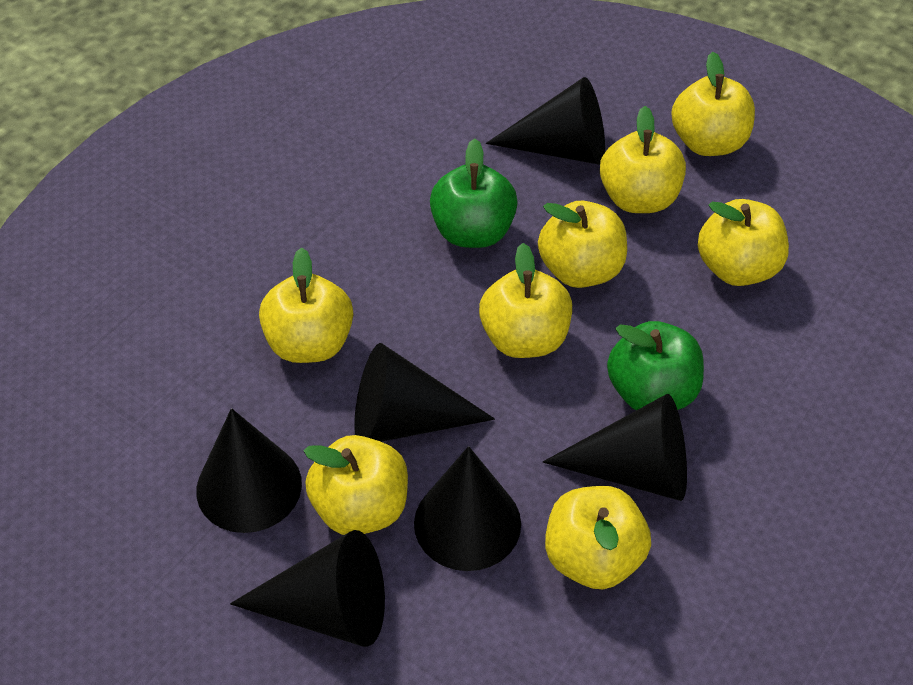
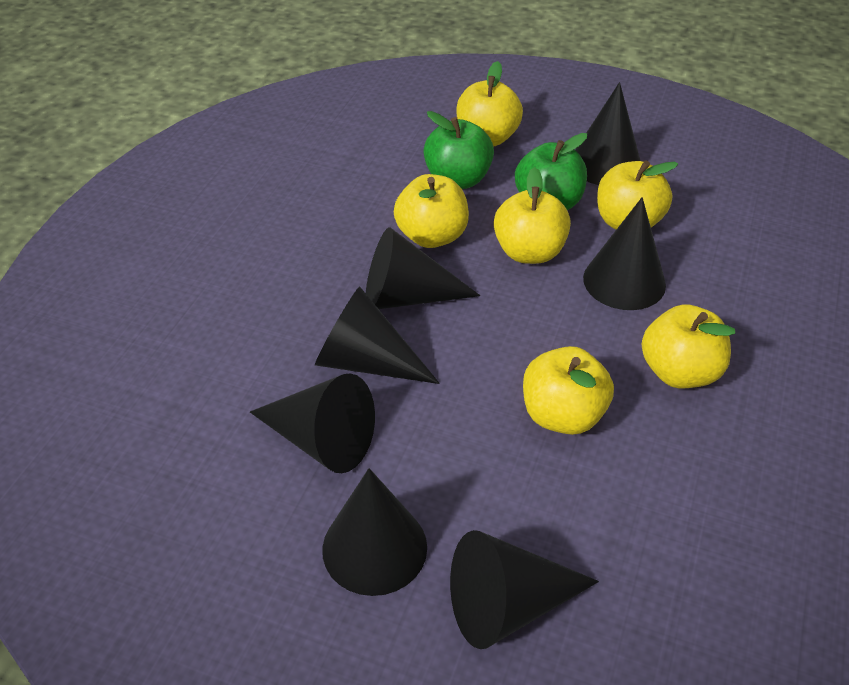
black cone: 6 -> 7
yellow apple: 8 -> 6

